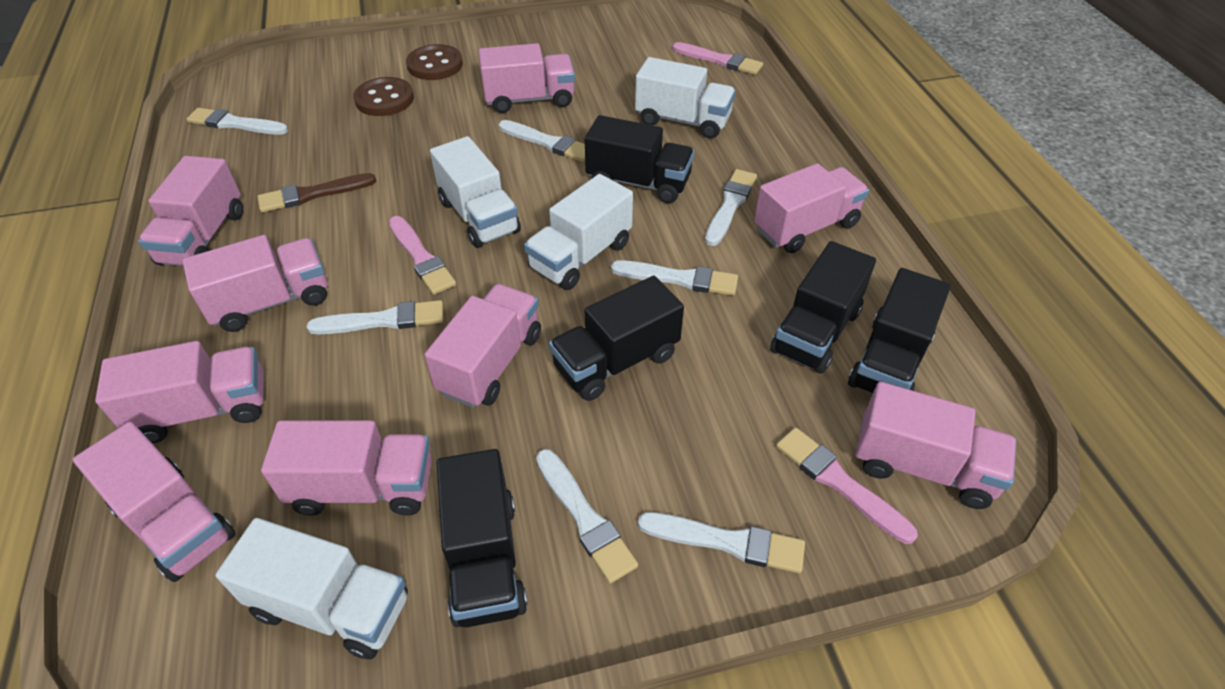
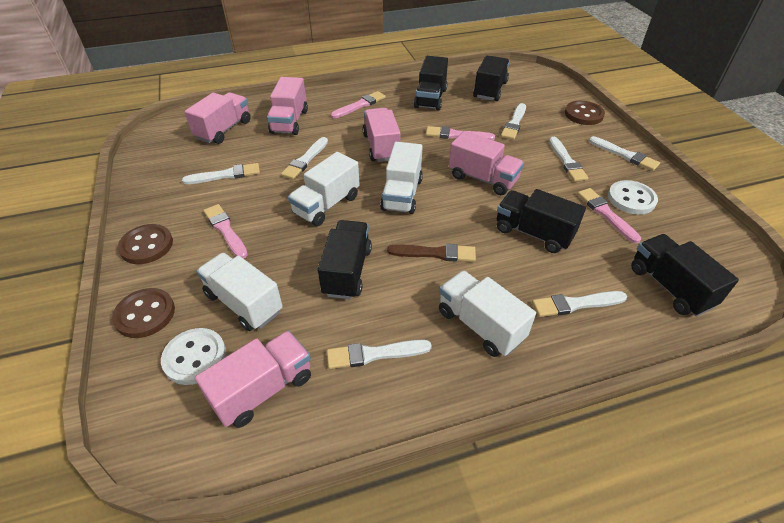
brown button: 2 -> 3
pink brush: 3 -> 4
pink truck: 9 -> 5
white button: 0 -> 2

